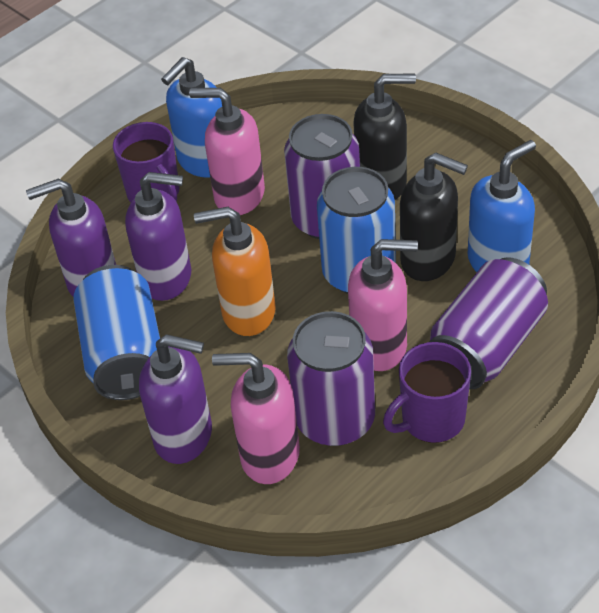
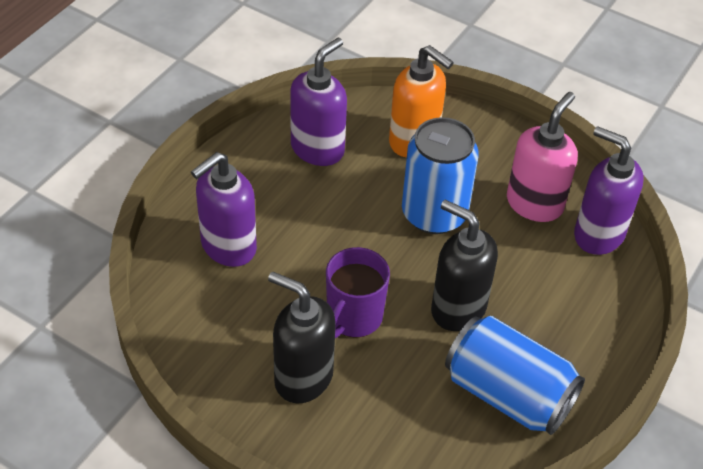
blue soap dispenser: 2 -> 0
pink soap dispenser: 3 -> 1
purple can: 3 -> 0
purple mug: 2 -> 1

